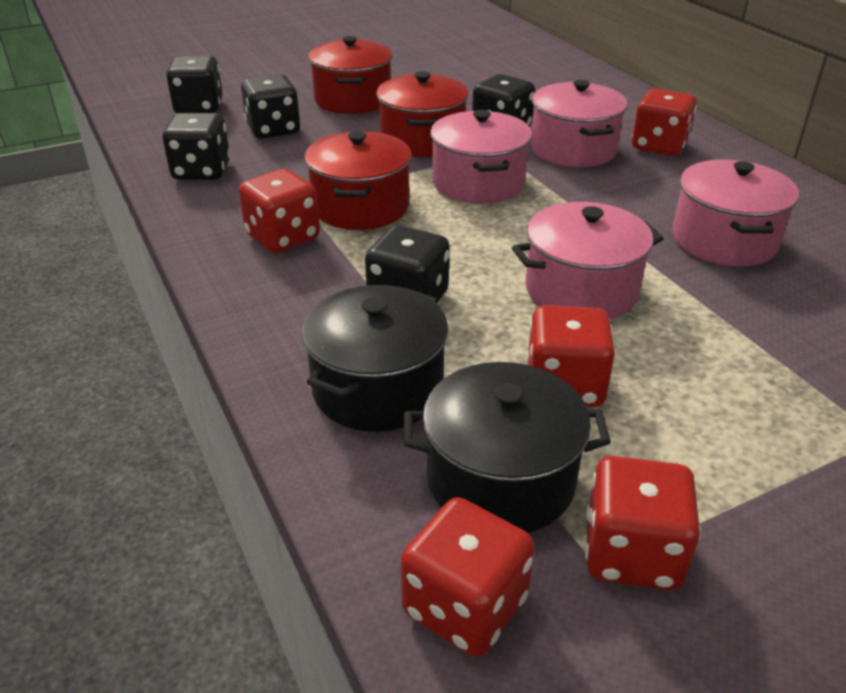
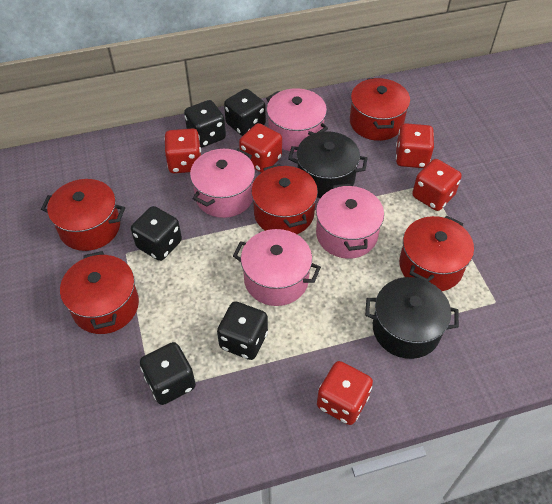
red pot: 3 -> 5

